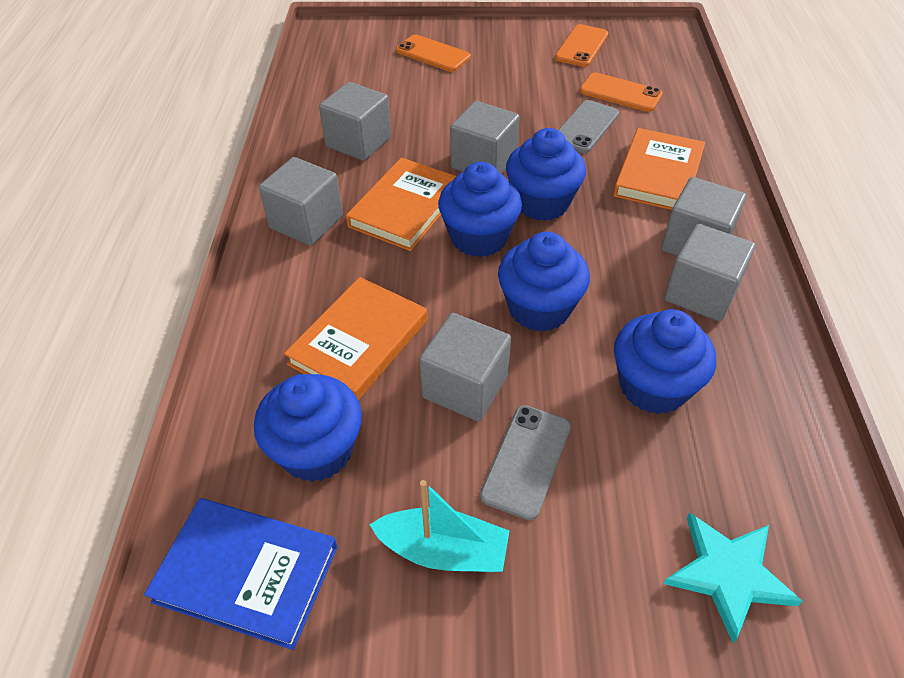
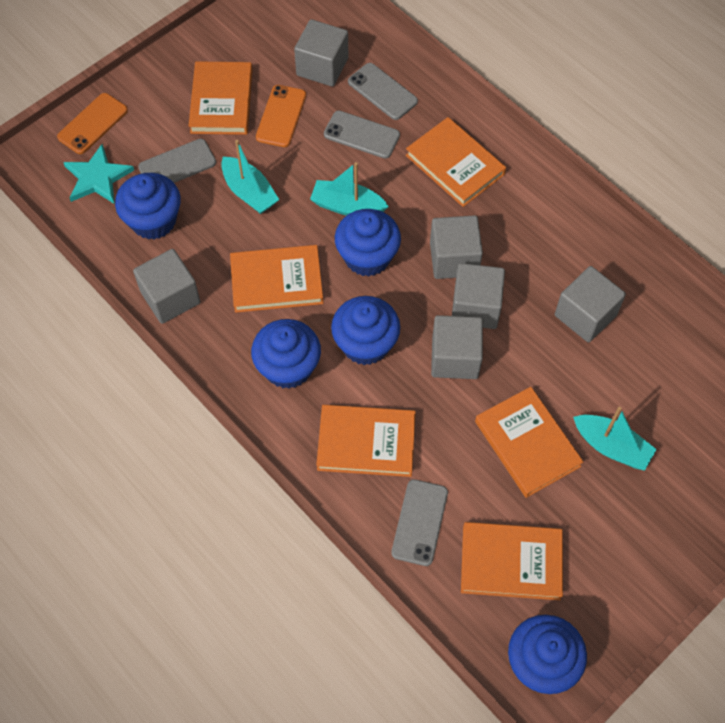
blue book: 1 -> 0
grey phone: 2 -> 4
orange book: 3 -> 6
orange phone: 3 -> 2
turquoise boat: 1 -> 3

